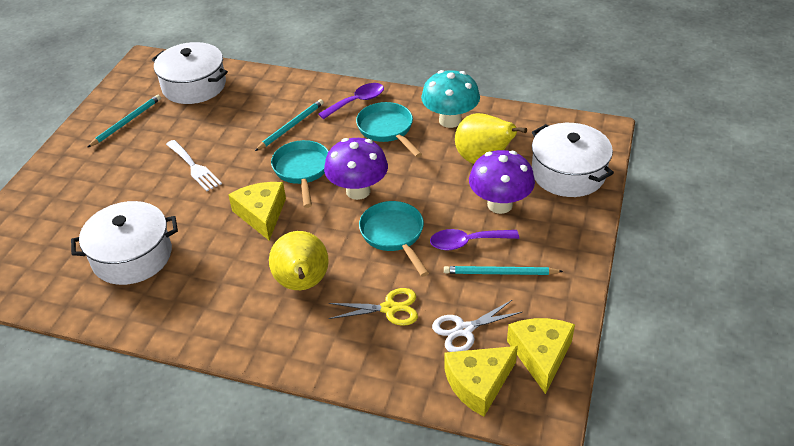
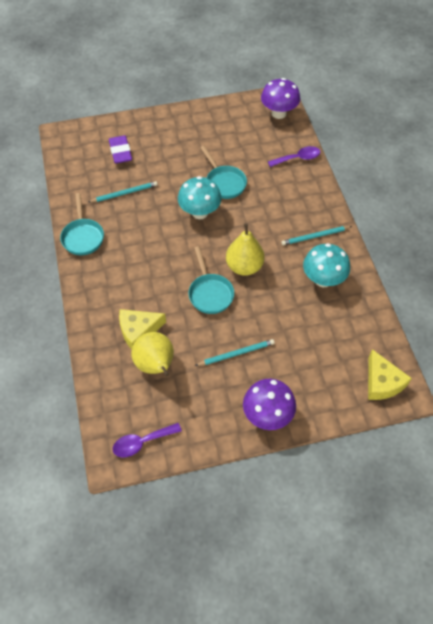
purple eraser: 0 -> 1
turquoise mushroom: 1 -> 2
white fork: 1 -> 0
white pot: 3 -> 0
white scissors: 1 -> 0
yellow cheese: 3 -> 2
yellow scissors: 1 -> 0

